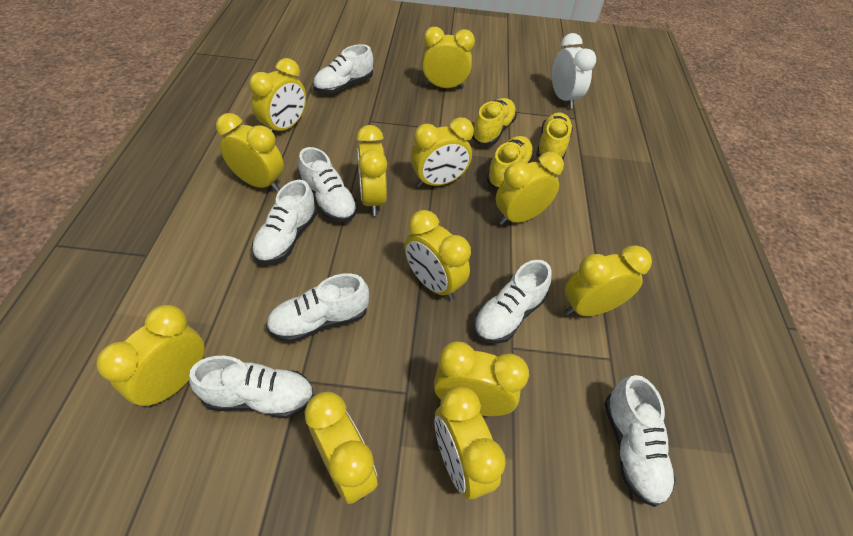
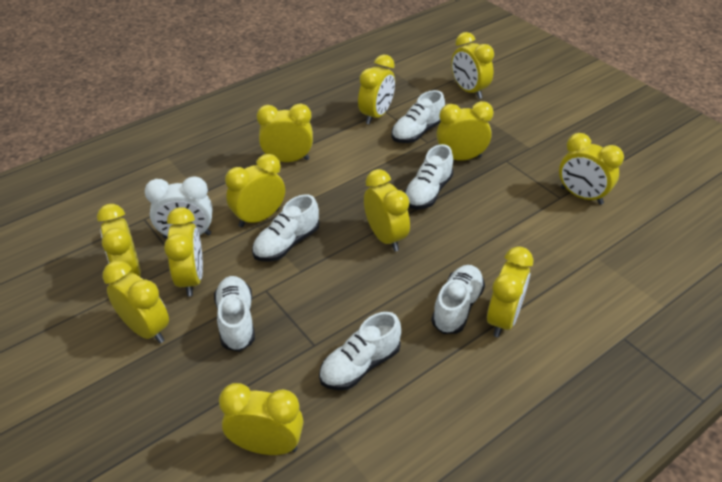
white shoe: 7 -> 6
yellow shoe: 3 -> 0

